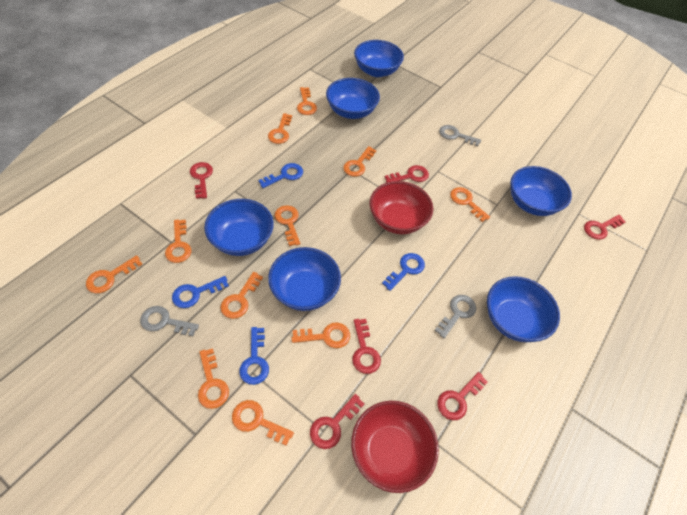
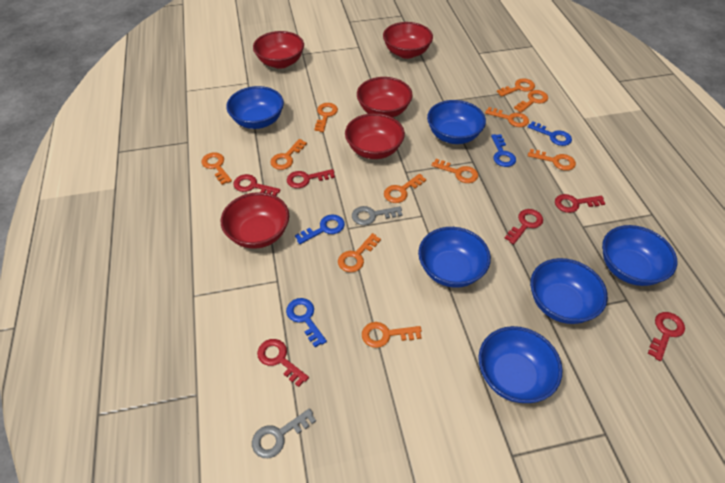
grey key: 3 -> 2
red bowl: 2 -> 5

